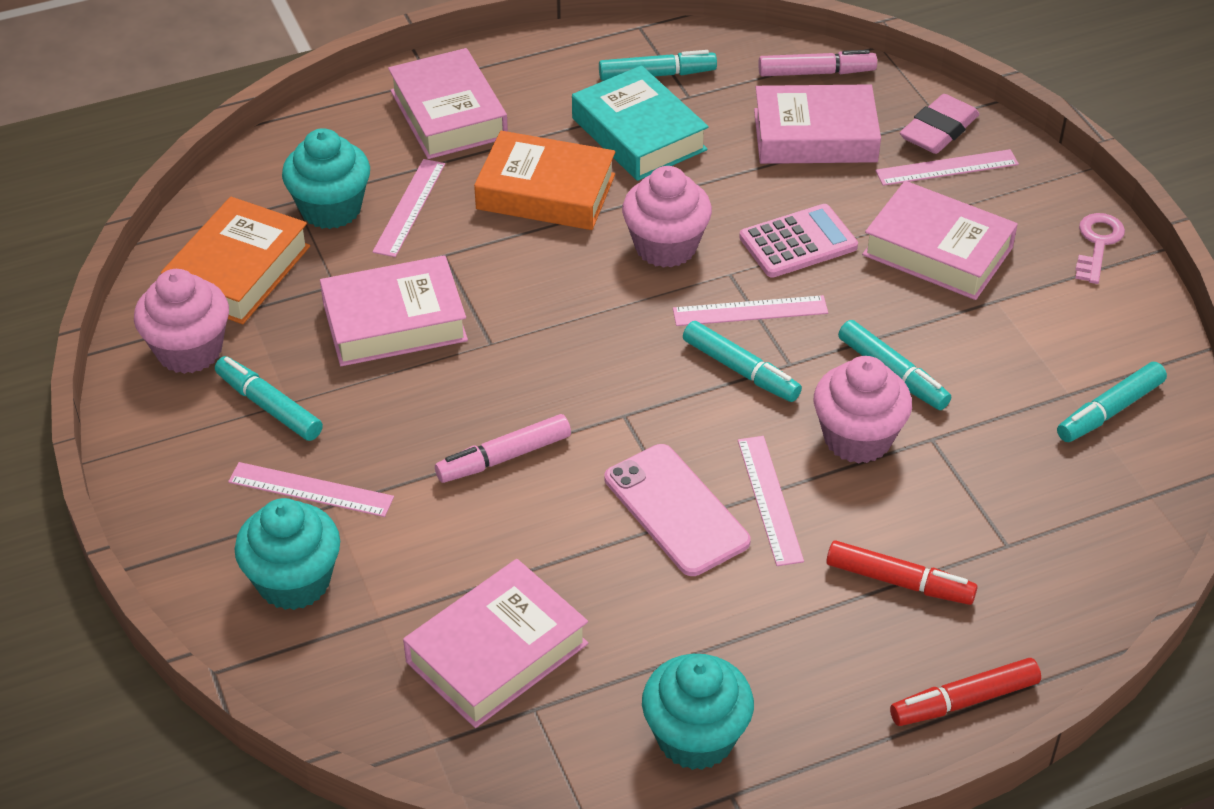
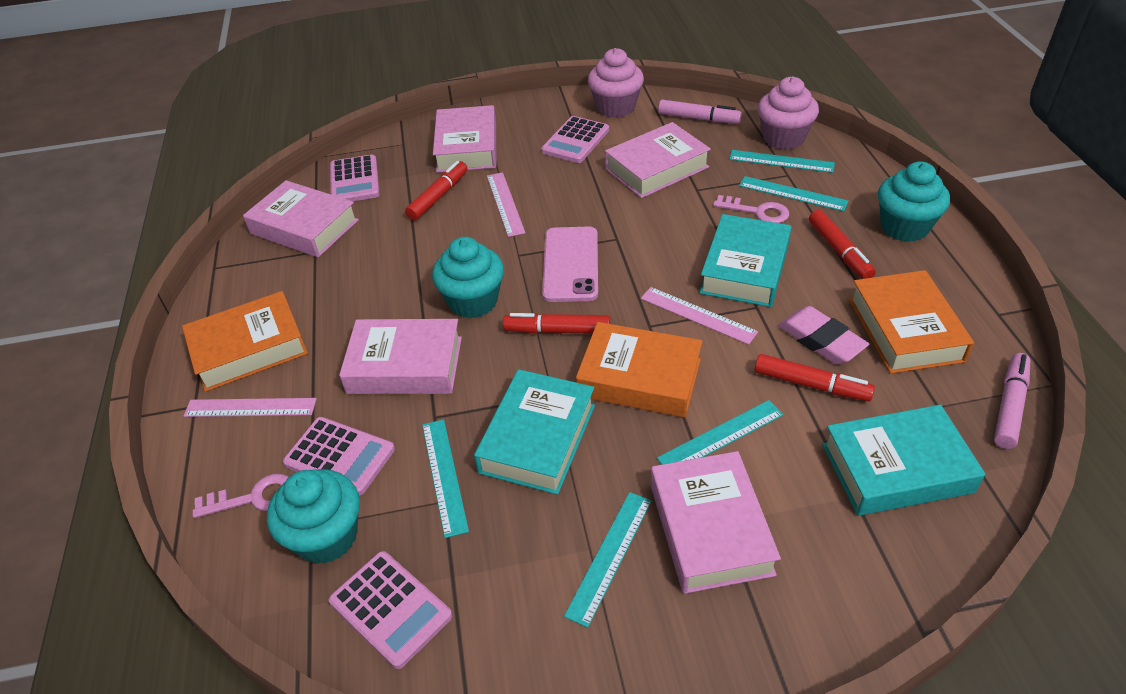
orange book: 2 -> 3
pink calculator: 1 -> 4
pink cupcake: 3 -> 2
pink key: 1 -> 2
pink ruler: 5 -> 3
red marker: 2 -> 4
turquoise book: 1 -> 3
turquoise marker: 5 -> 0
turquoise ruler: 0 -> 5

